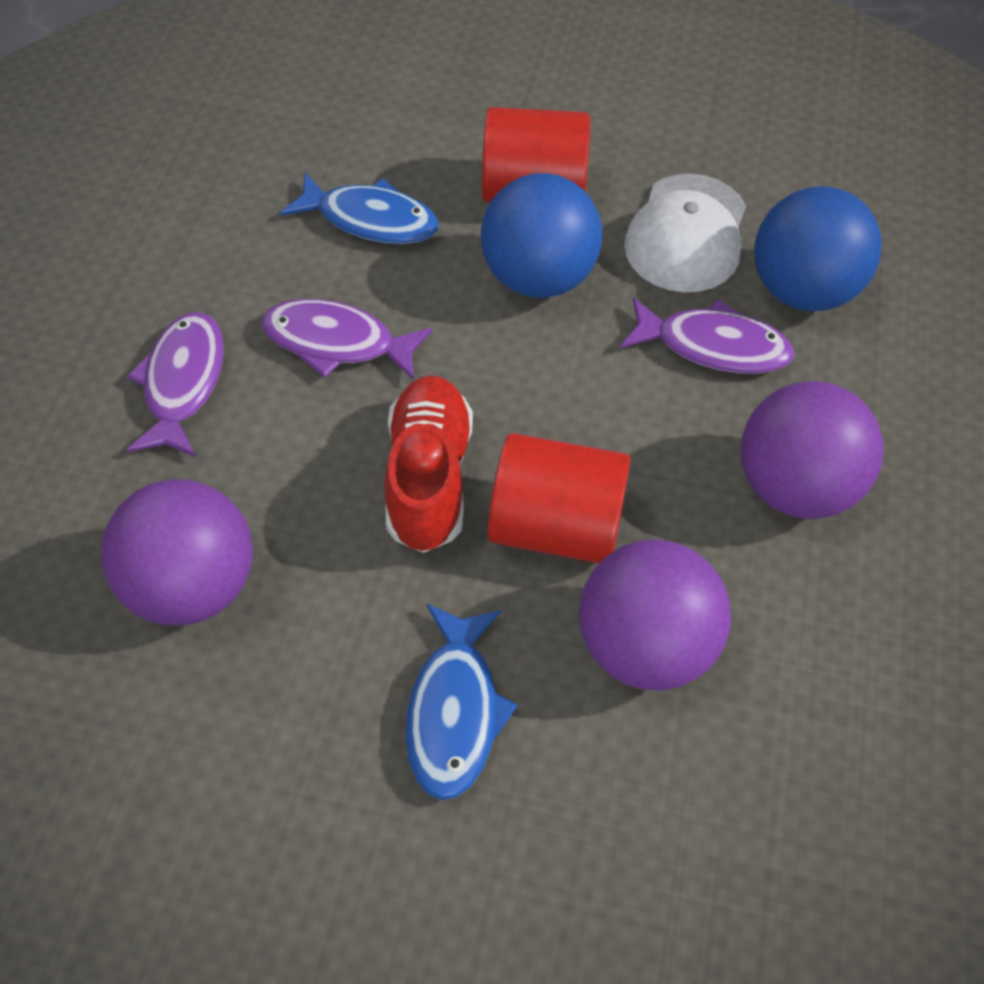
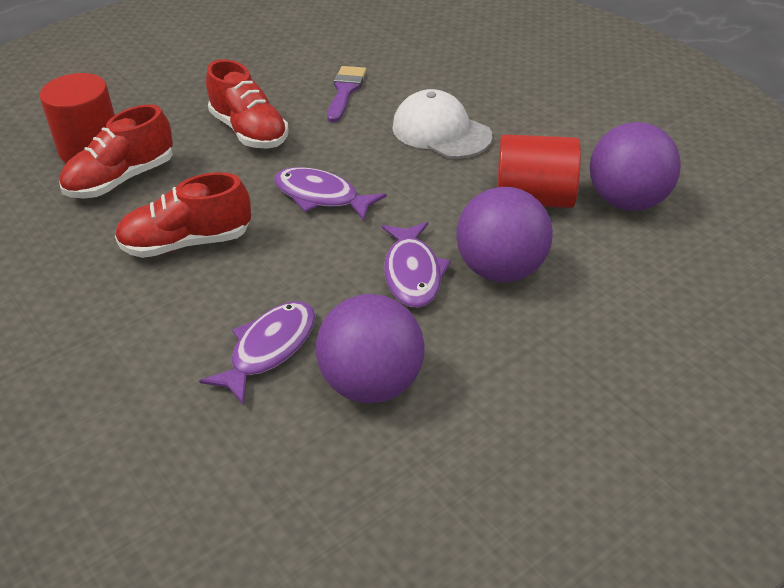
blue ball: 2 -> 0
blue fish: 2 -> 0
purple brush: 0 -> 1
red shoe: 1 -> 3

